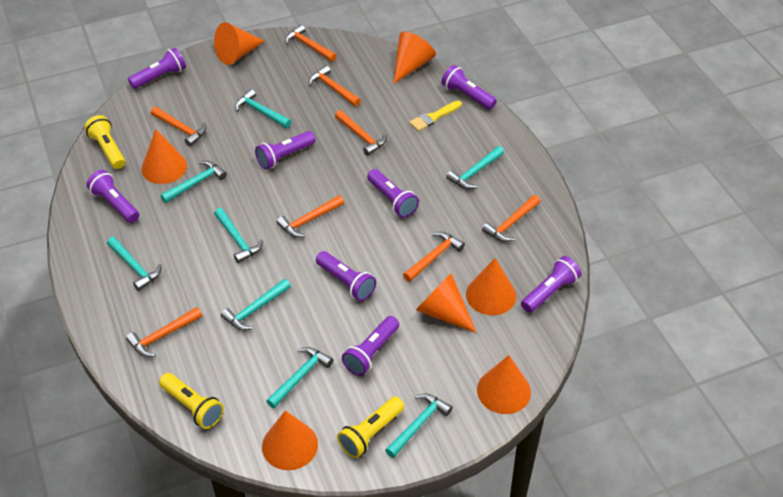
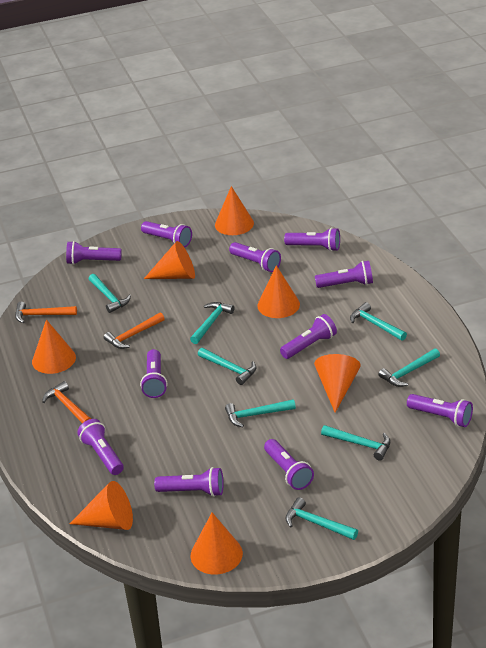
orange hammer: 8 -> 3
purple flashlight: 8 -> 11
yellow brush: 1 -> 0
yellow flashlight: 3 -> 0

